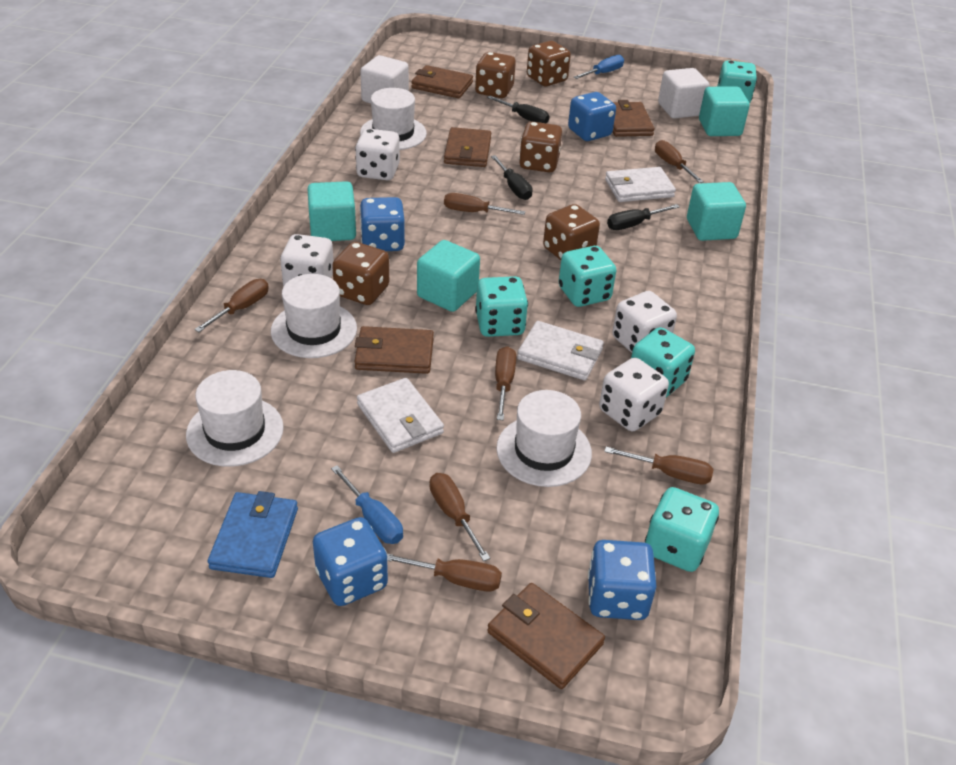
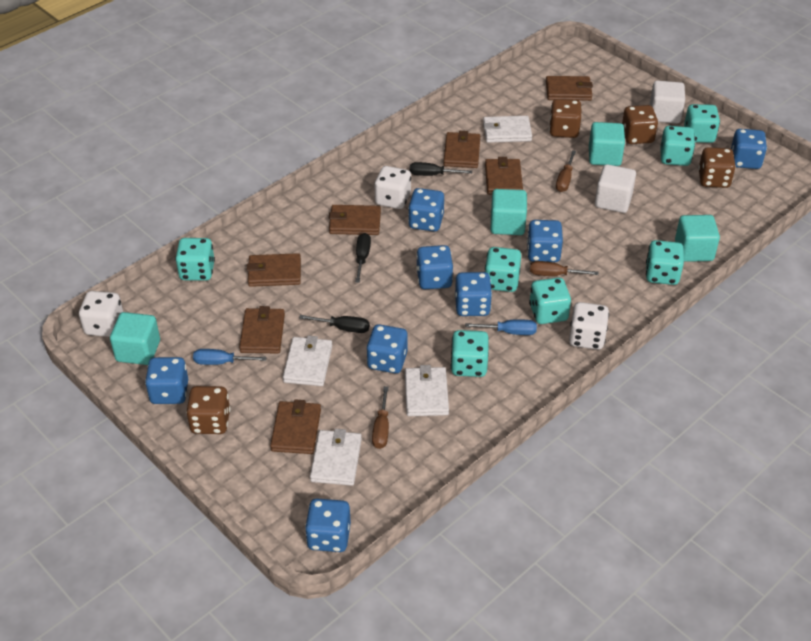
blue dice: 4 -> 8
blue wallet: 1 -> 0
brown dice: 5 -> 4
brown screwdriver: 7 -> 3
brown wallet: 5 -> 7
turquoise dice: 5 -> 7
white dice: 4 -> 3
white hat: 4 -> 0
white wallet: 3 -> 4

